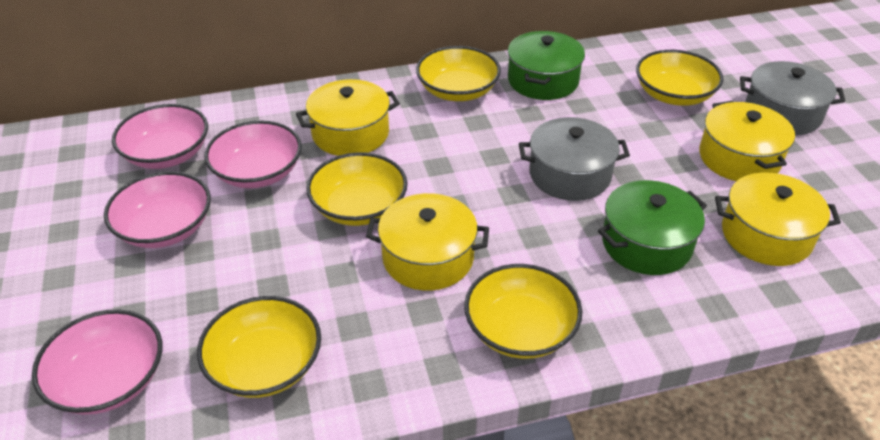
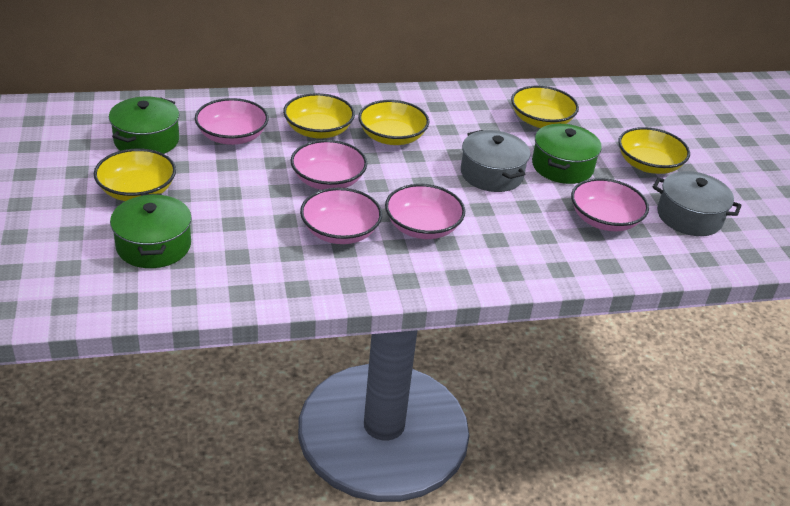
green pot: 2 -> 3
pink bowl: 4 -> 5
yellow pot: 4 -> 0

